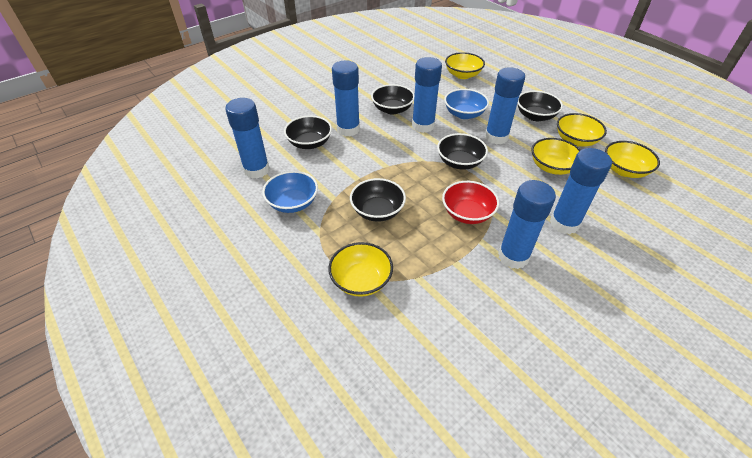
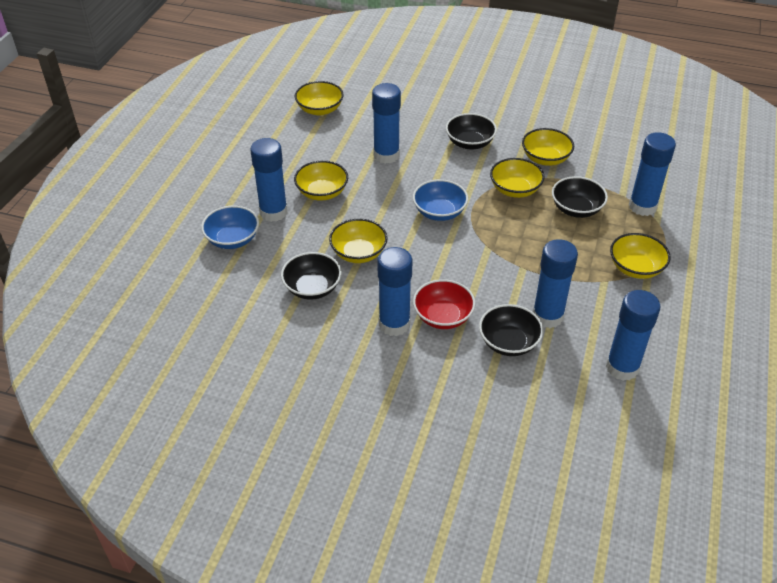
black bowl: 5 -> 4
yellow bowl: 5 -> 6

